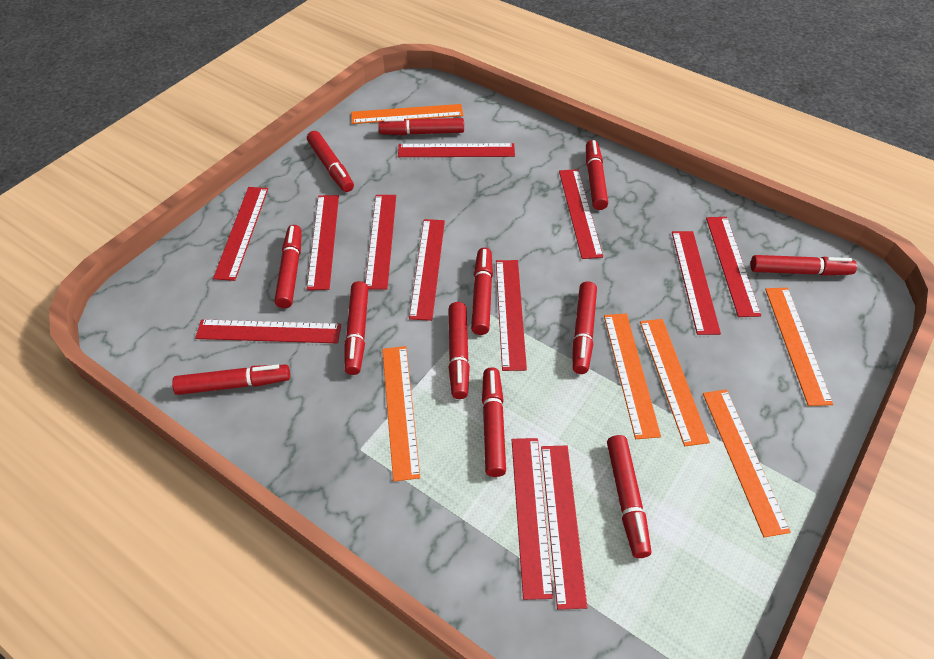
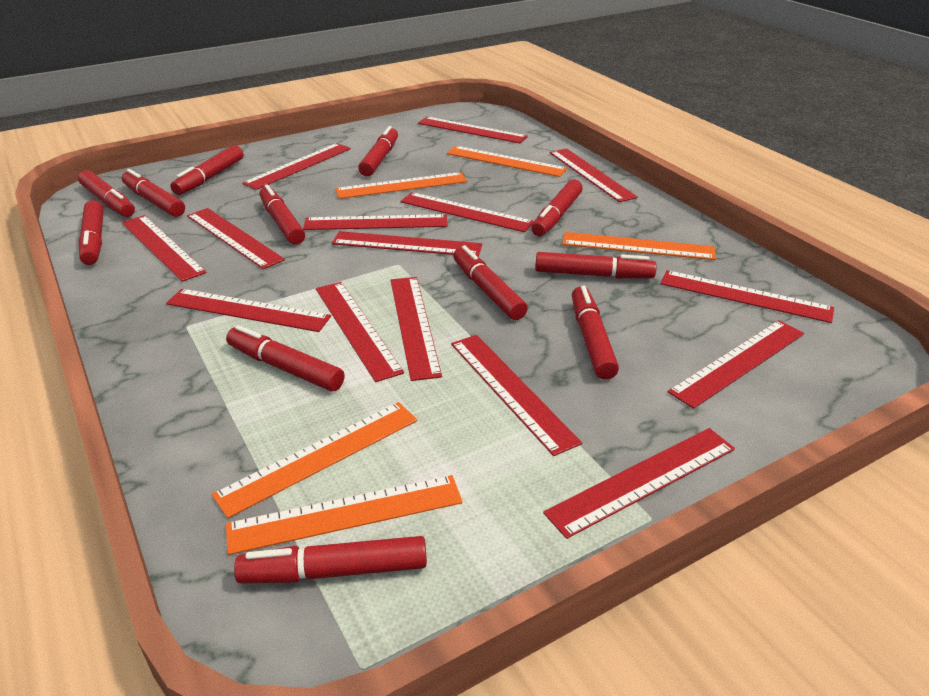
orange ruler: 6 -> 5
red ruler: 12 -> 15

